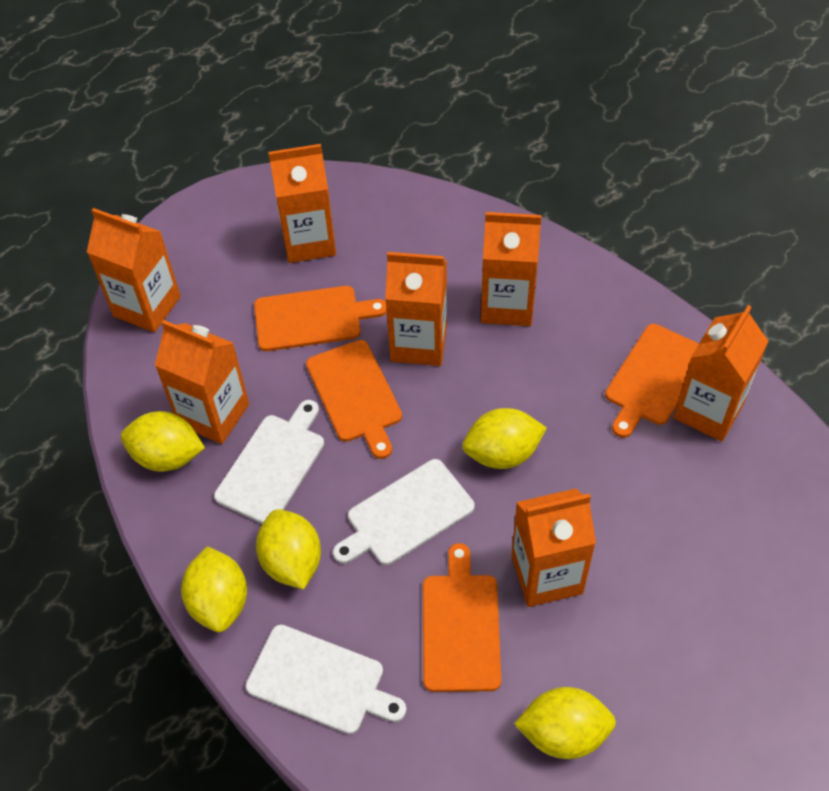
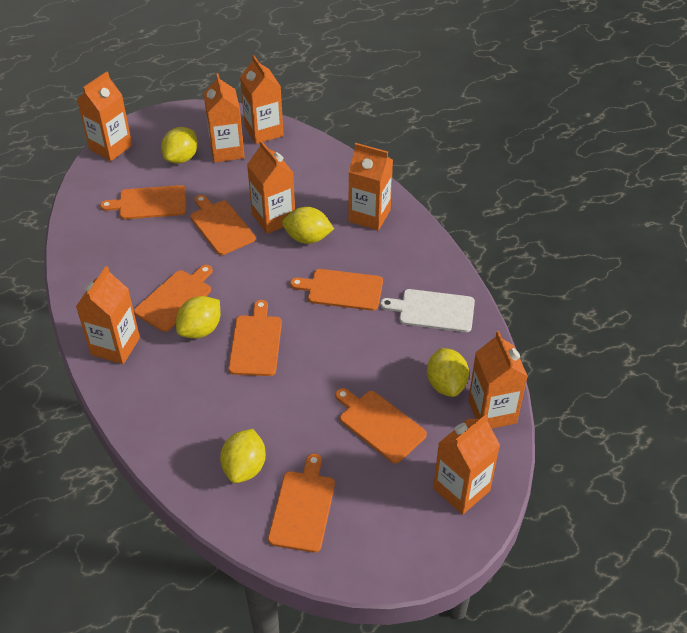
orange carton: 7 -> 8
orange cutting board: 4 -> 7
white cutting board: 3 -> 1

